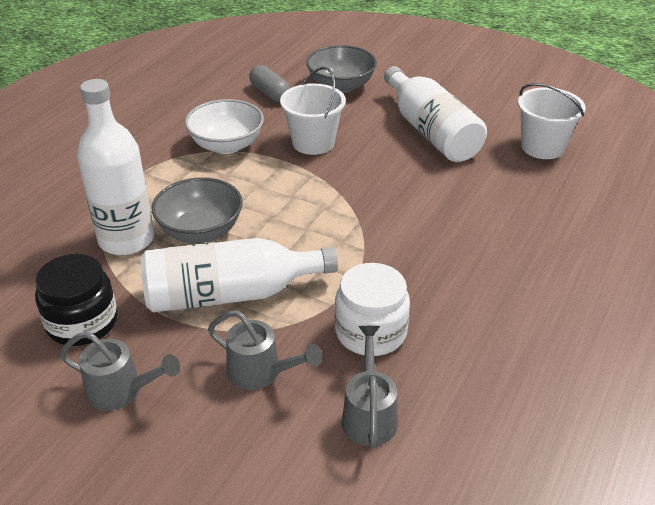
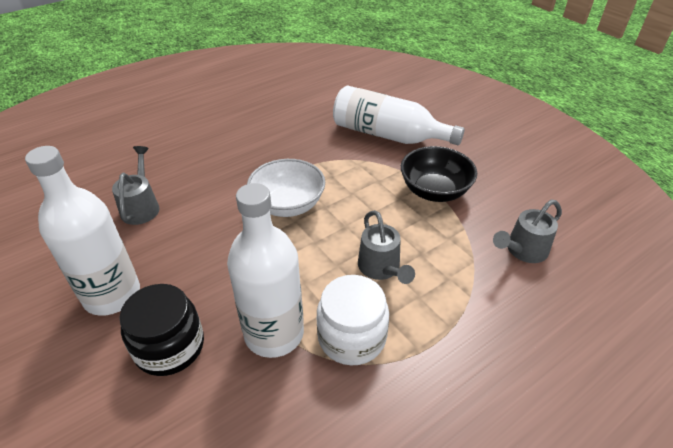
black bowl: 0 -> 1
grey bowl: 2 -> 0
grey capsule: 1 -> 0
white bucket: 2 -> 0

